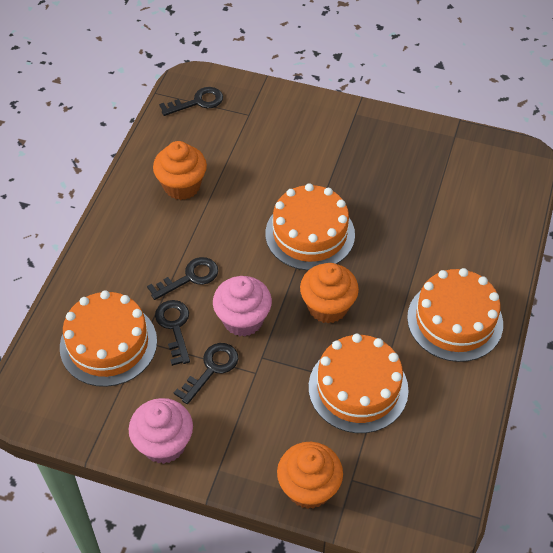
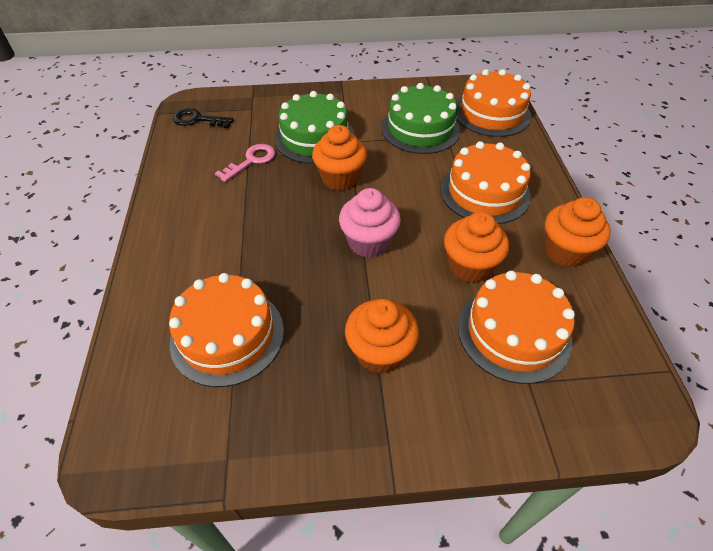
black key: 4 -> 1
green cake: 0 -> 2
orange cupcake: 3 -> 4
pink cupcake: 2 -> 1
pink key: 0 -> 1

